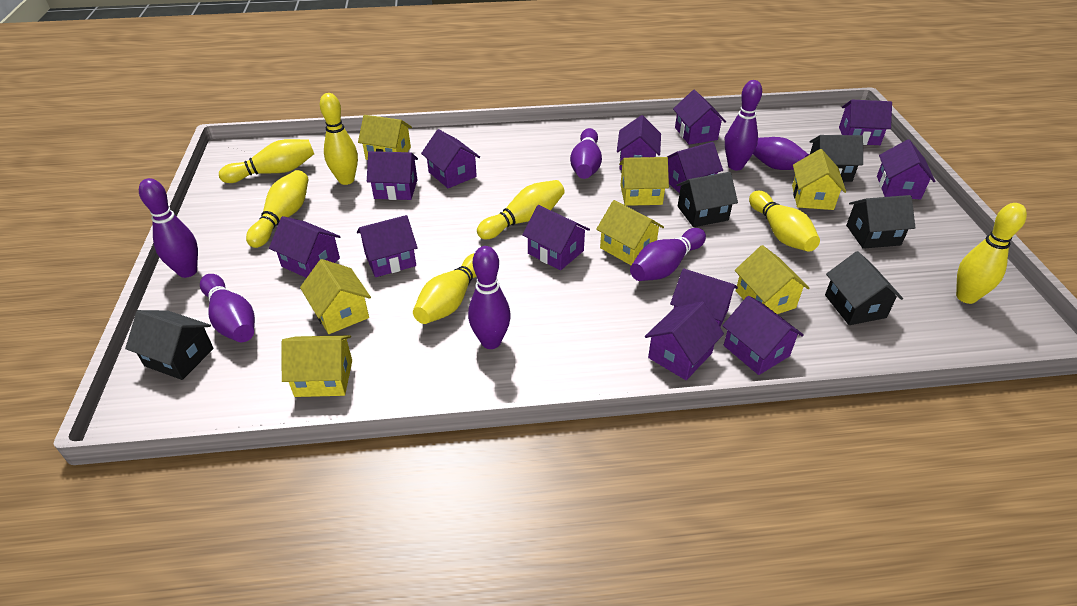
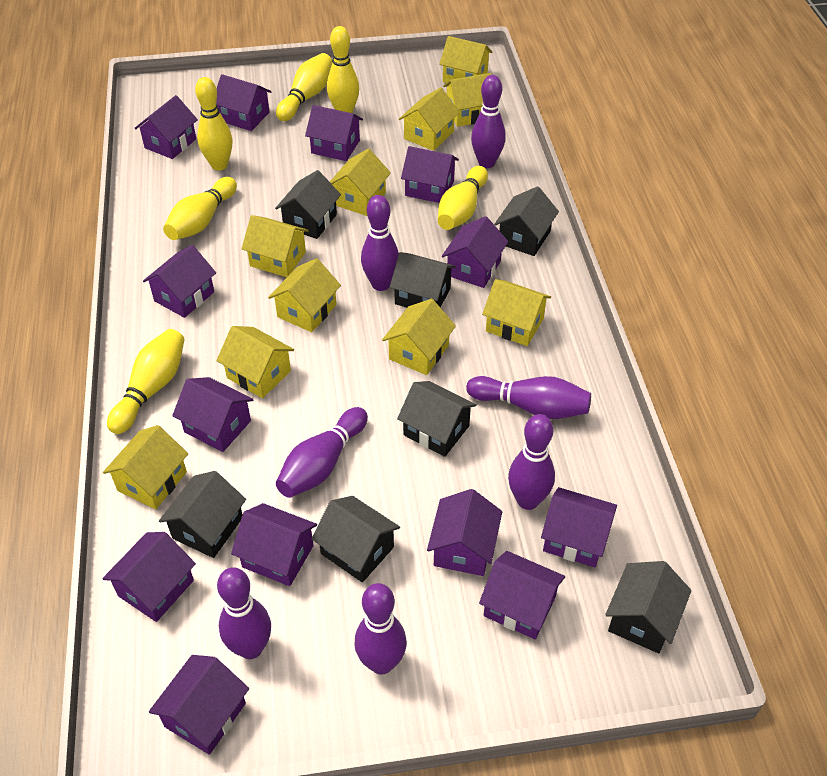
black house: 5 -> 7
yellow bowling pin: 7 -> 6
yellow house: 7 -> 10

